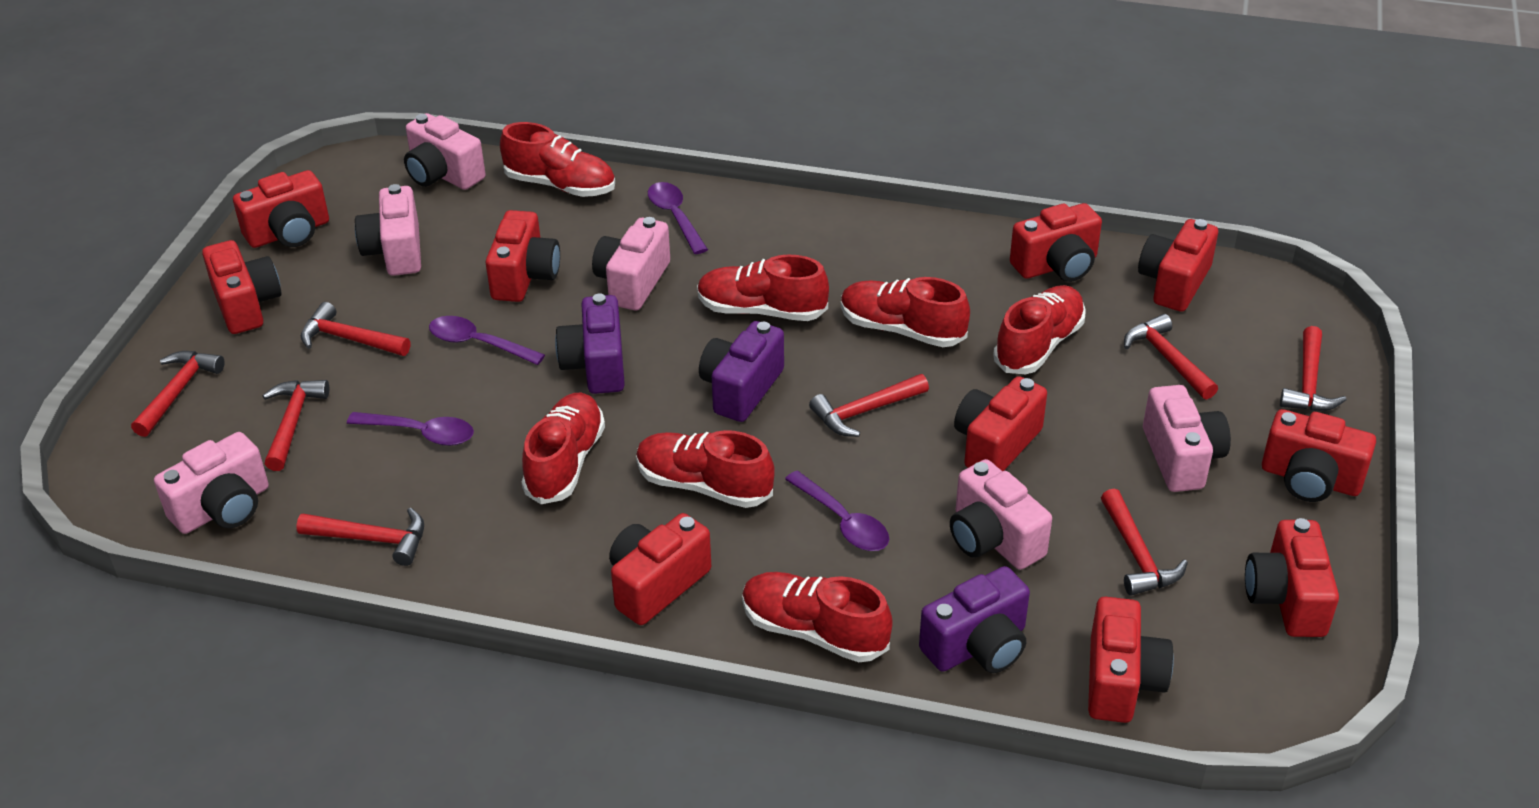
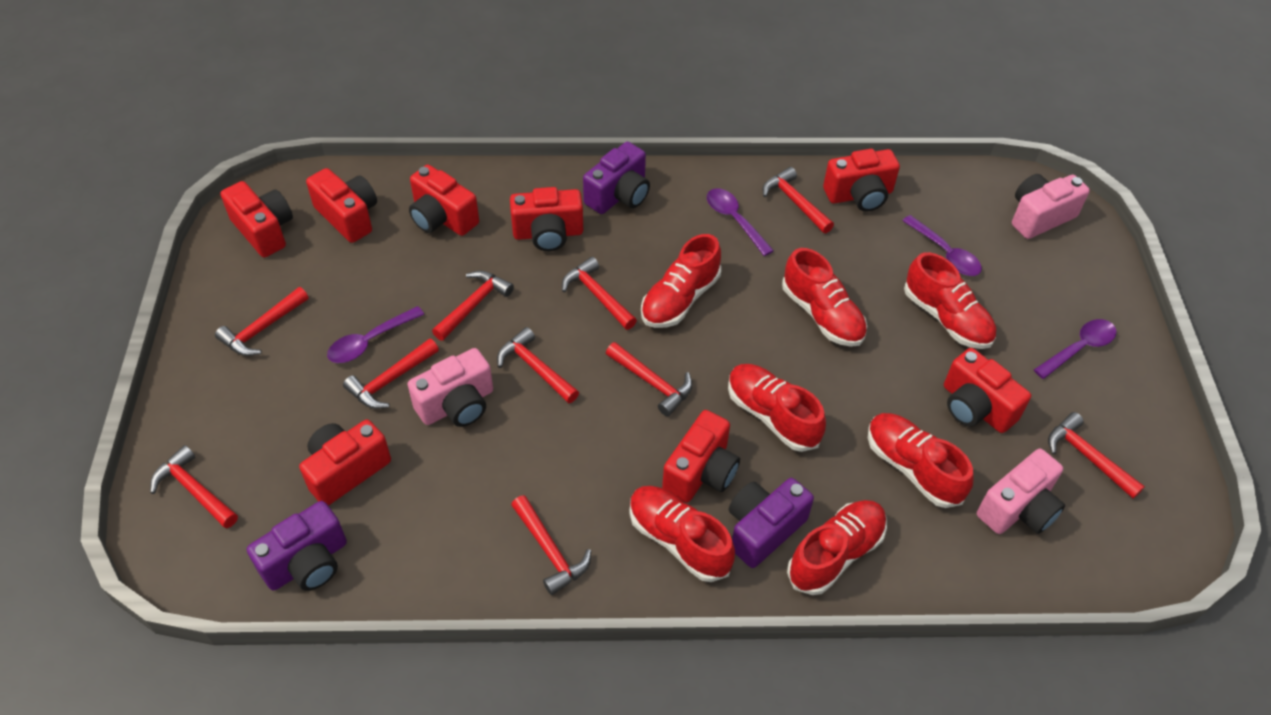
pink camera: 6 -> 3
red camera: 10 -> 8
red hammer: 8 -> 10

